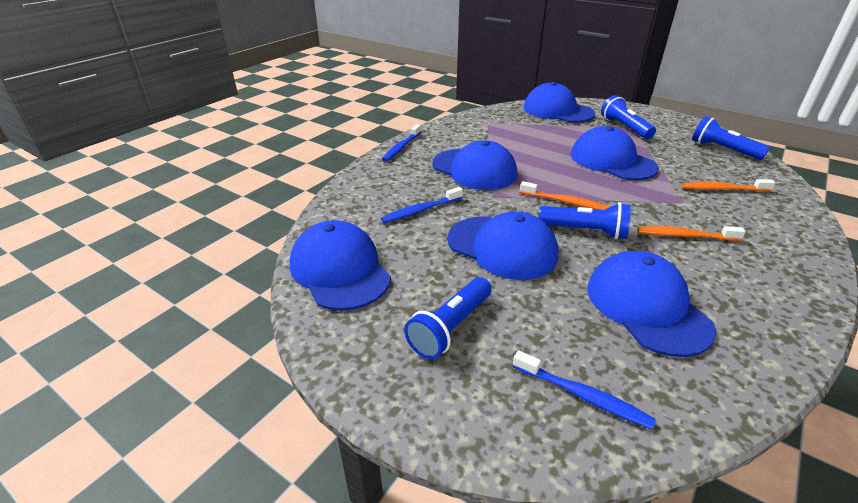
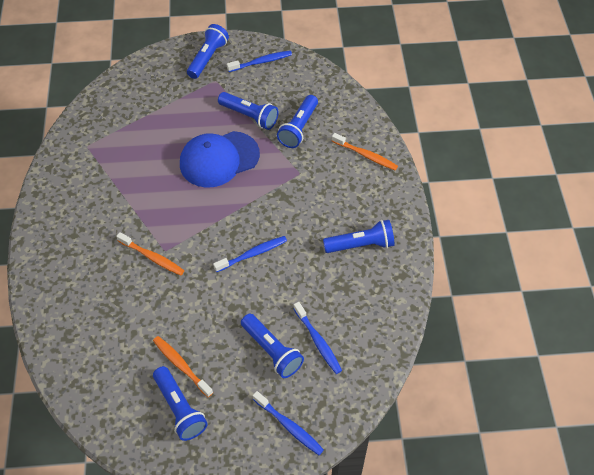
blue cap: 6 -> 1
blue flashlight: 4 -> 6
blue toothbrush: 3 -> 4

